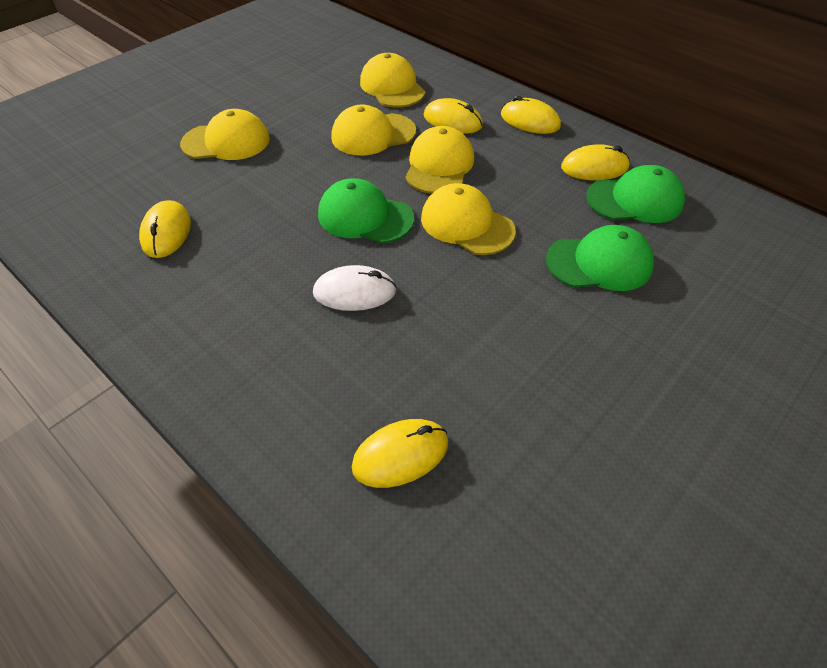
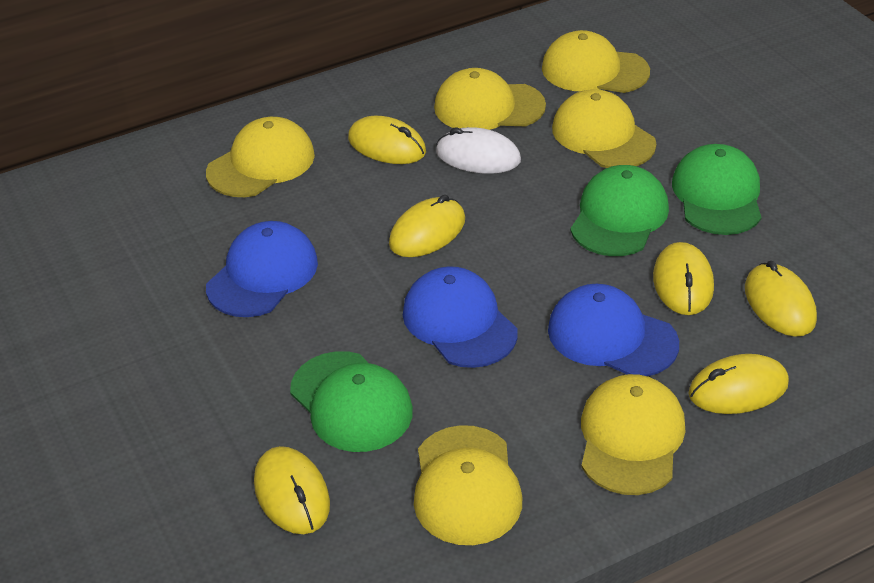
blue cap: 0 -> 3
yellow cap: 5 -> 6
yellow mouse: 5 -> 6

